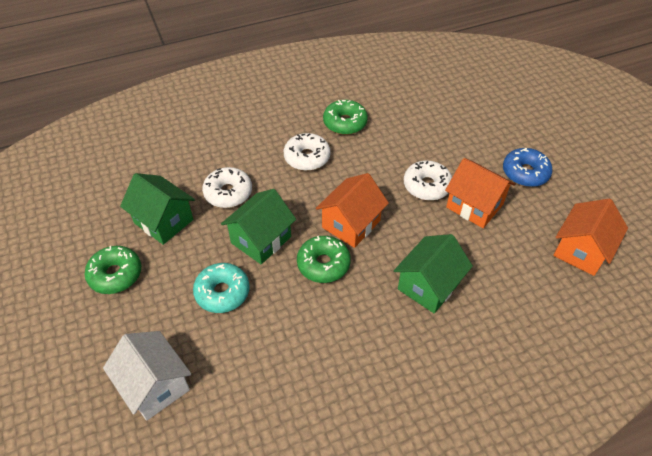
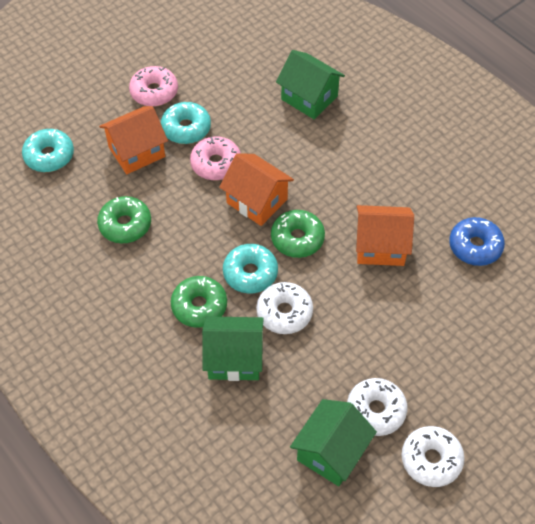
pink donut: 0 -> 2
turquoise donut: 1 -> 3
white house: 1 -> 0

